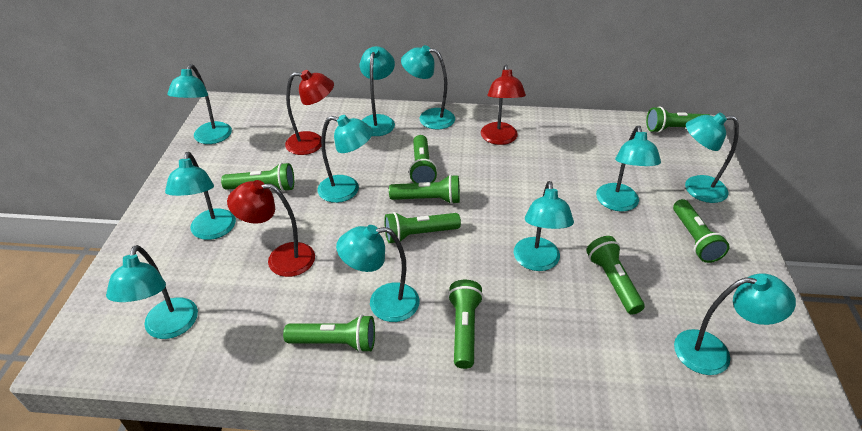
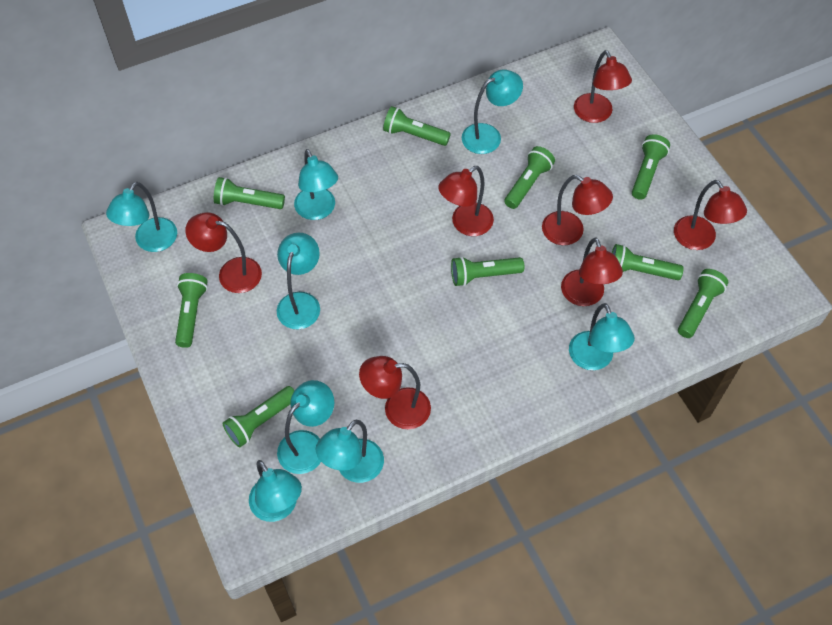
red lamp: 3 -> 7
turquoise lamp: 11 -> 8

